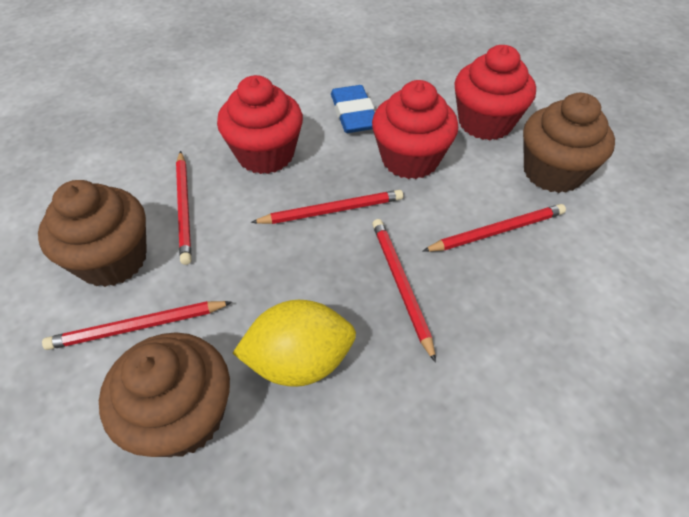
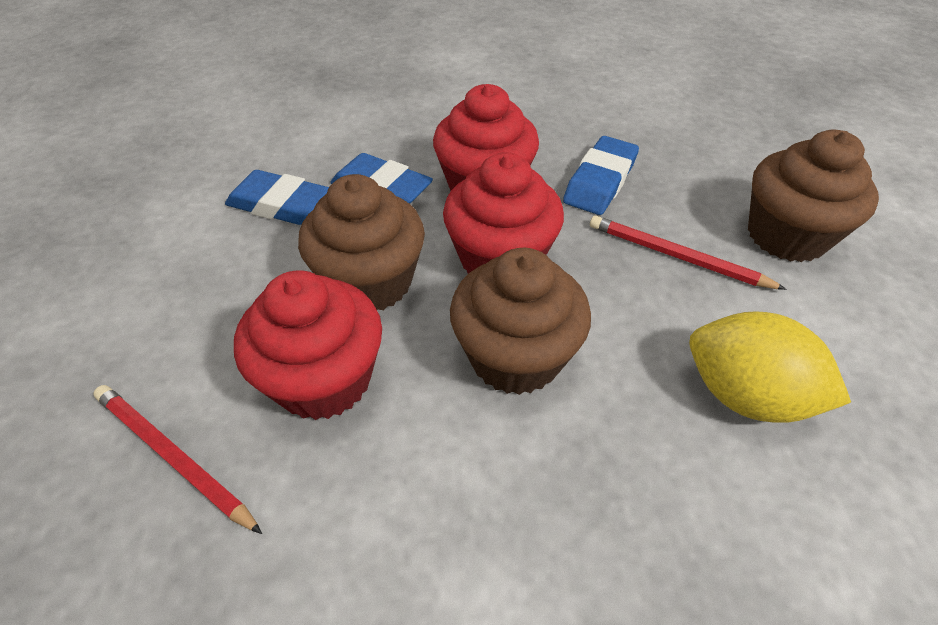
blue eraser: 1 -> 3
red pencil: 5 -> 2

